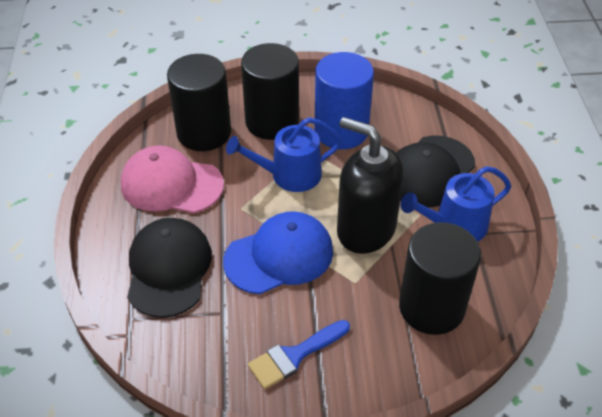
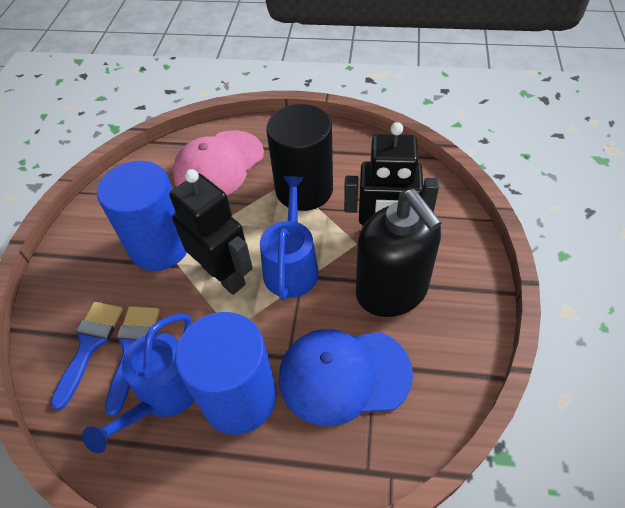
black cap: 2 -> 0
black cylinder: 3 -> 1
black robot: 0 -> 2
blue brush: 1 -> 2
blue cylinder: 1 -> 2

